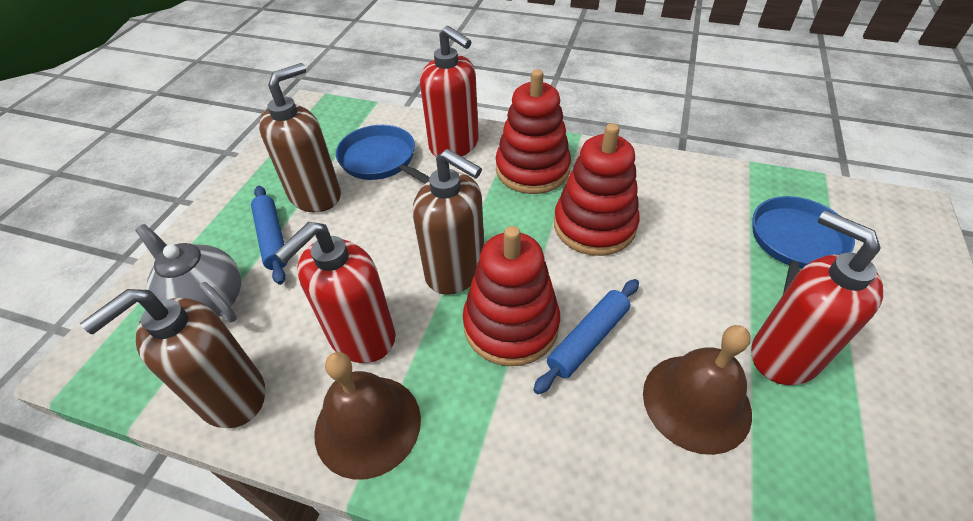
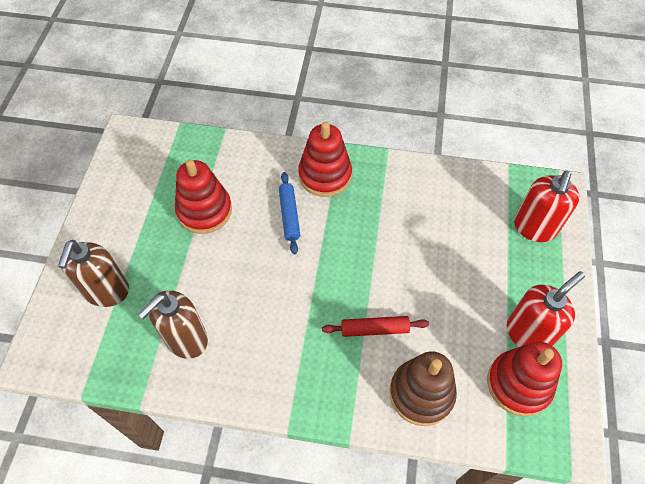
blue pan: 2 -> 0
blue rolling pin: 2 -> 1
brown bell: 2 -> 0
brown soap dispenser: 3 -> 2
brown stacking toy: 0 -> 1
grey teapot: 1 -> 0
red rolling pin: 0 -> 1
red soap dispenser: 3 -> 2

